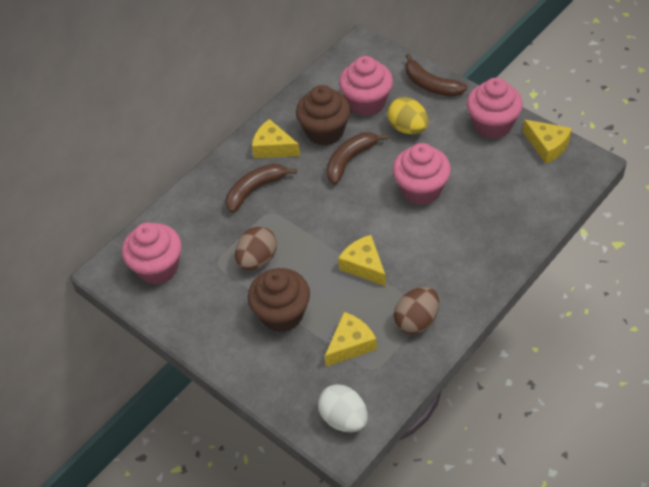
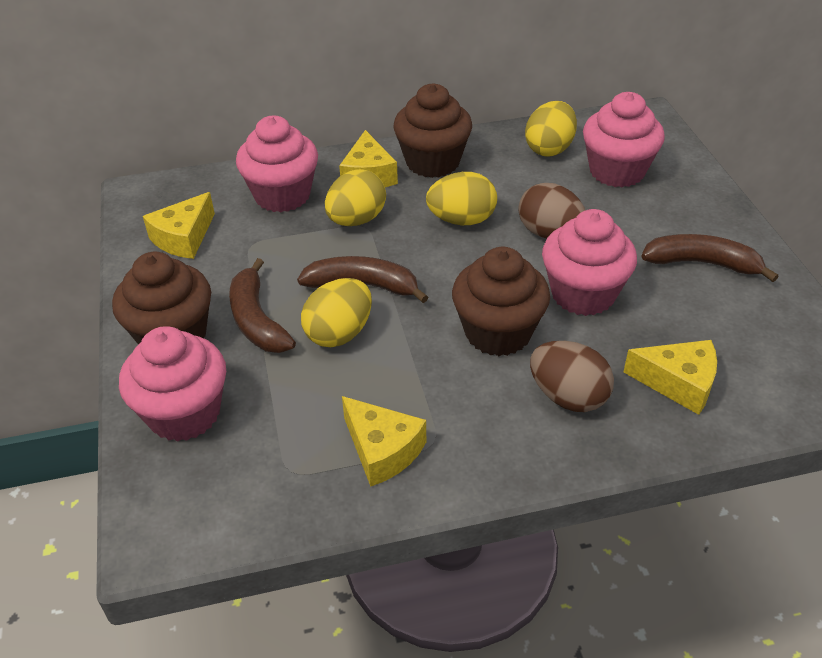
brown cupcake: 2 -> 3
white egg: 1 -> 0
yellow egg: 1 -> 4

